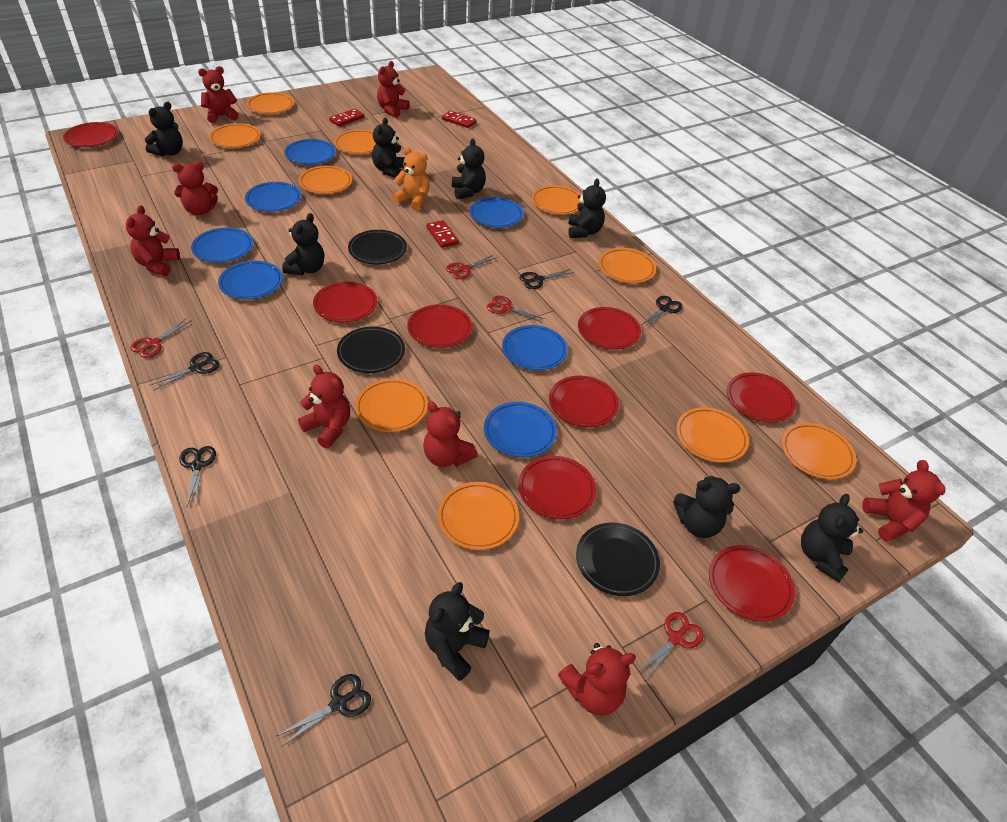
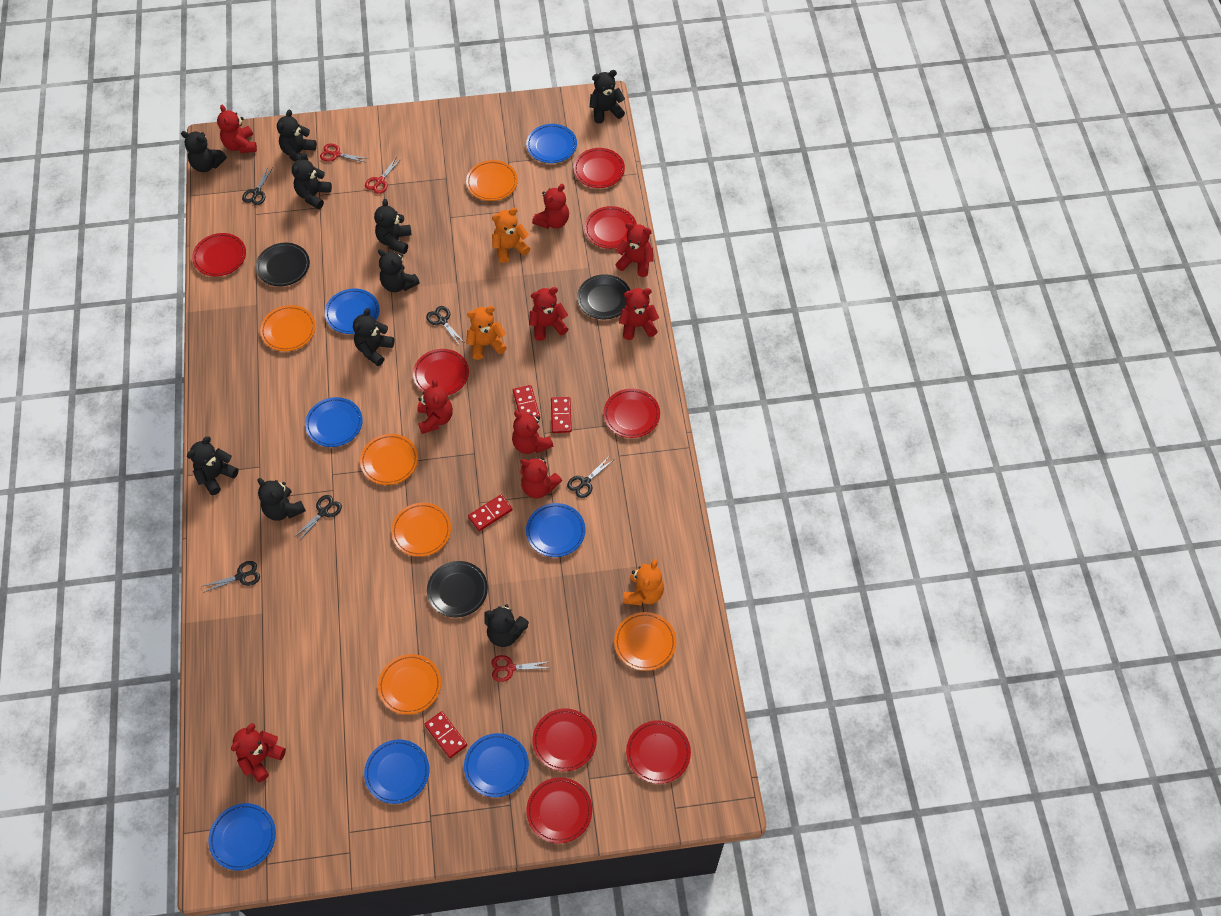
black teddy bear: 8 -> 10
orange plate: 10 -> 6
orange teddy bear: 1 -> 3
red domino: 3 -> 4
red scissors: 4 -> 3
red teddy bear: 8 -> 9

